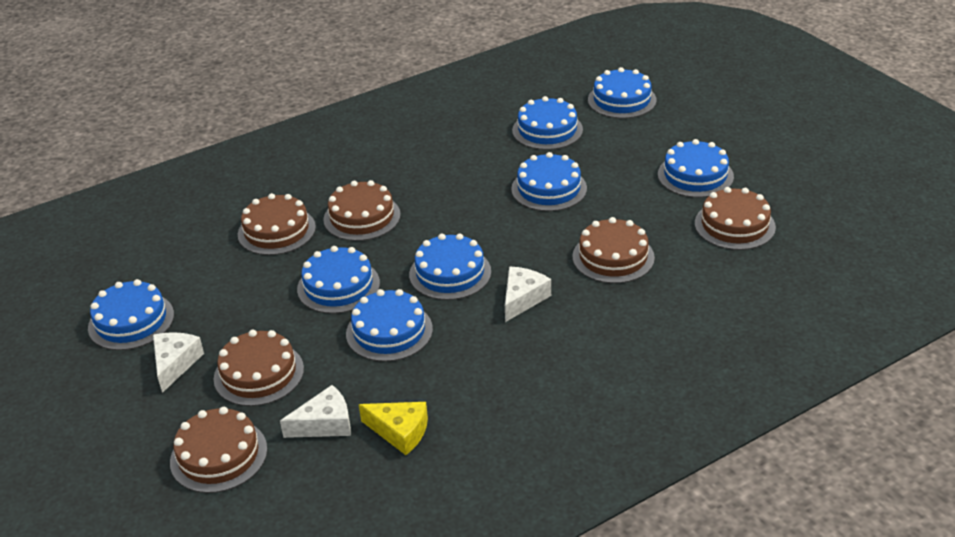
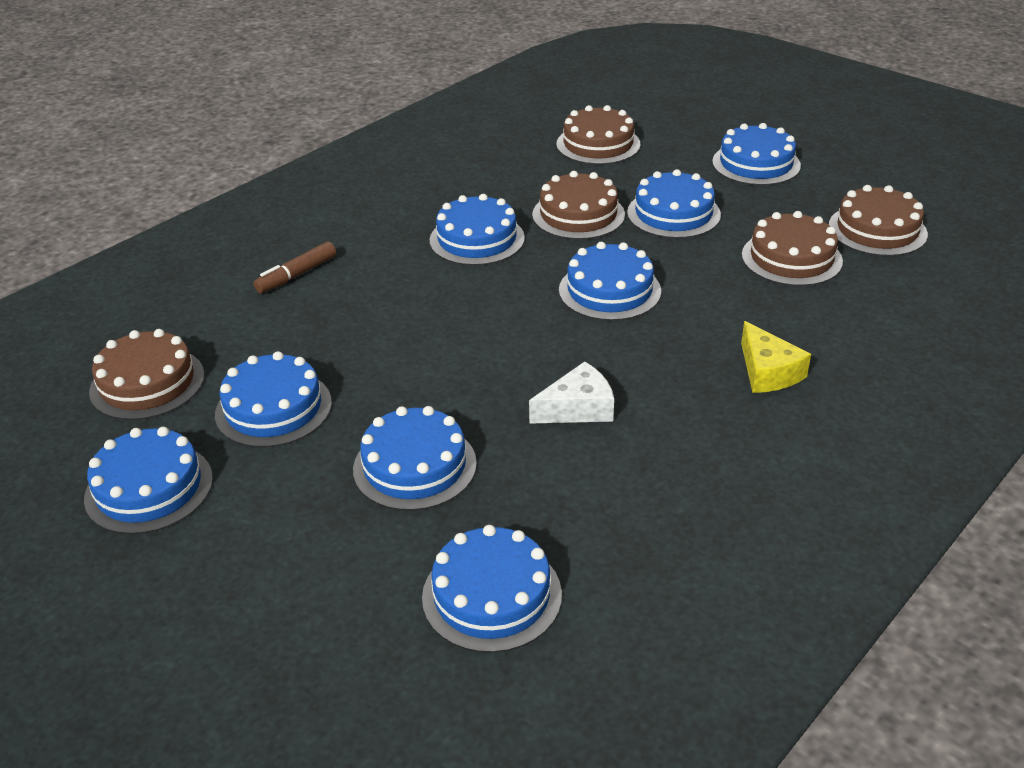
brown cake: 6 -> 5
brown marker: 0 -> 1
white cheese: 3 -> 1

